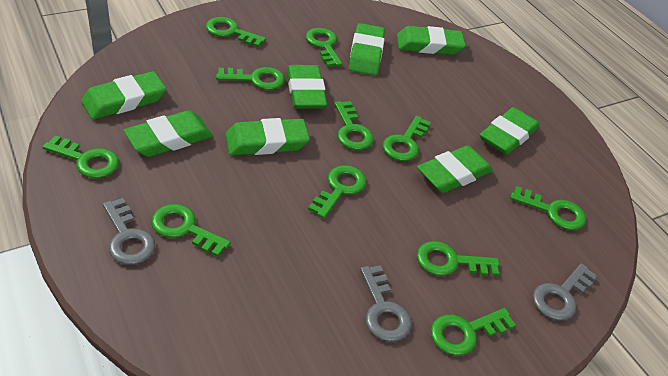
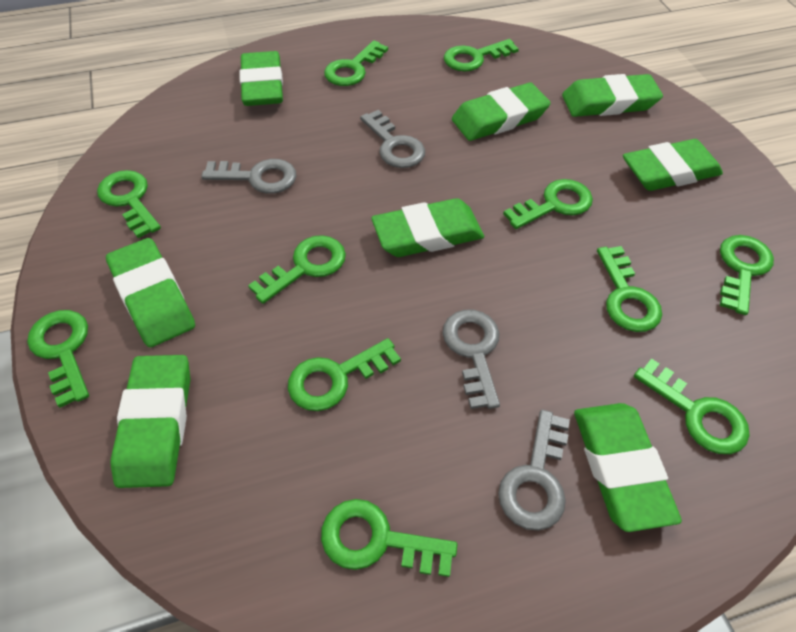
grey key: 3 -> 4

